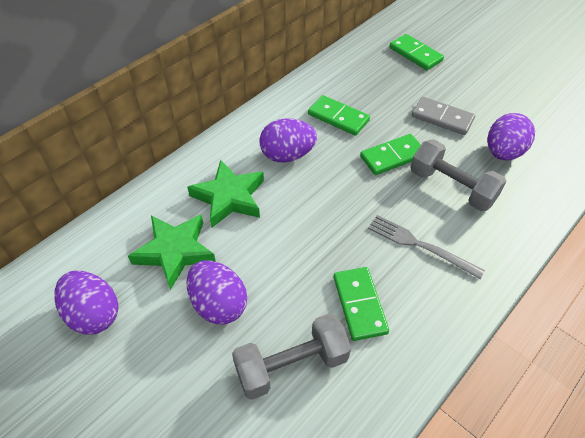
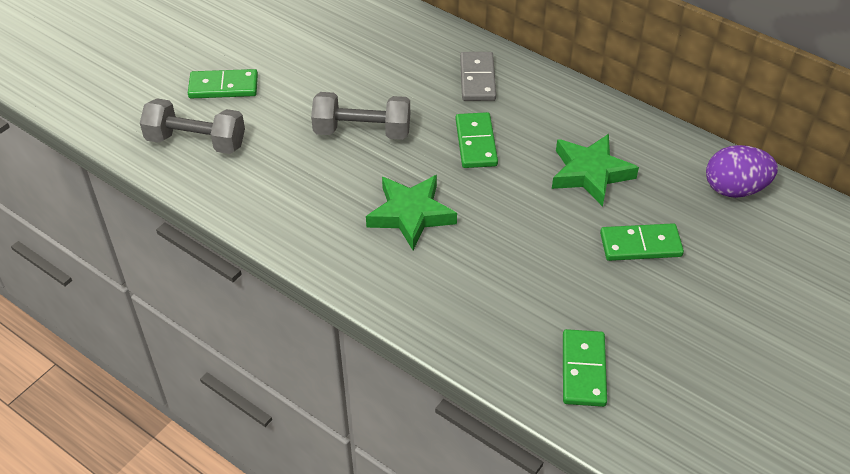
grey fork: 1 -> 0
purple egg: 4 -> 1

